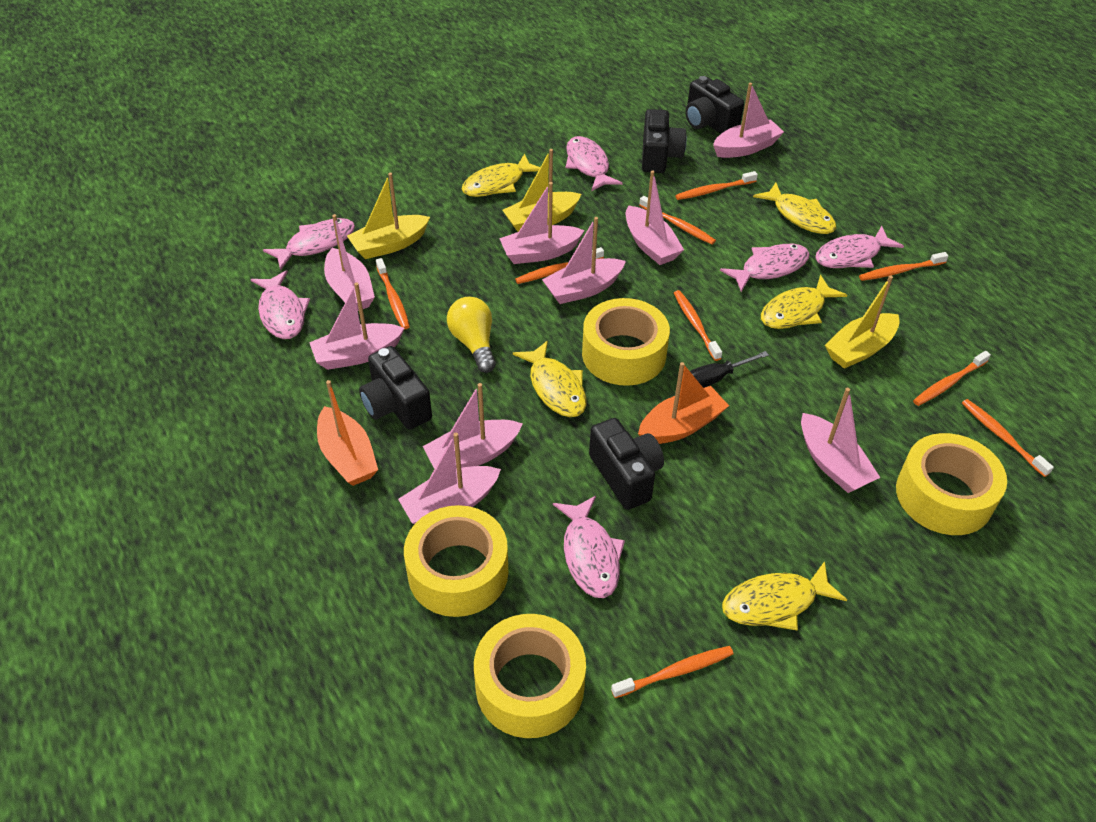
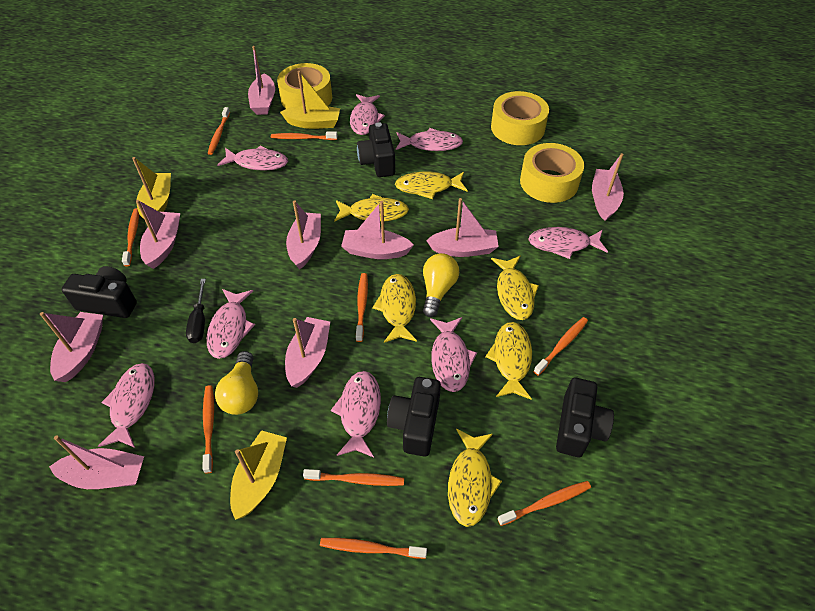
orange boat: 2 -> 0
pink fish: 6 -> 8
yellow fish: 5 -> 6
yellow light bulb: 1 -> 2
yellow tape: 4 -> 3

